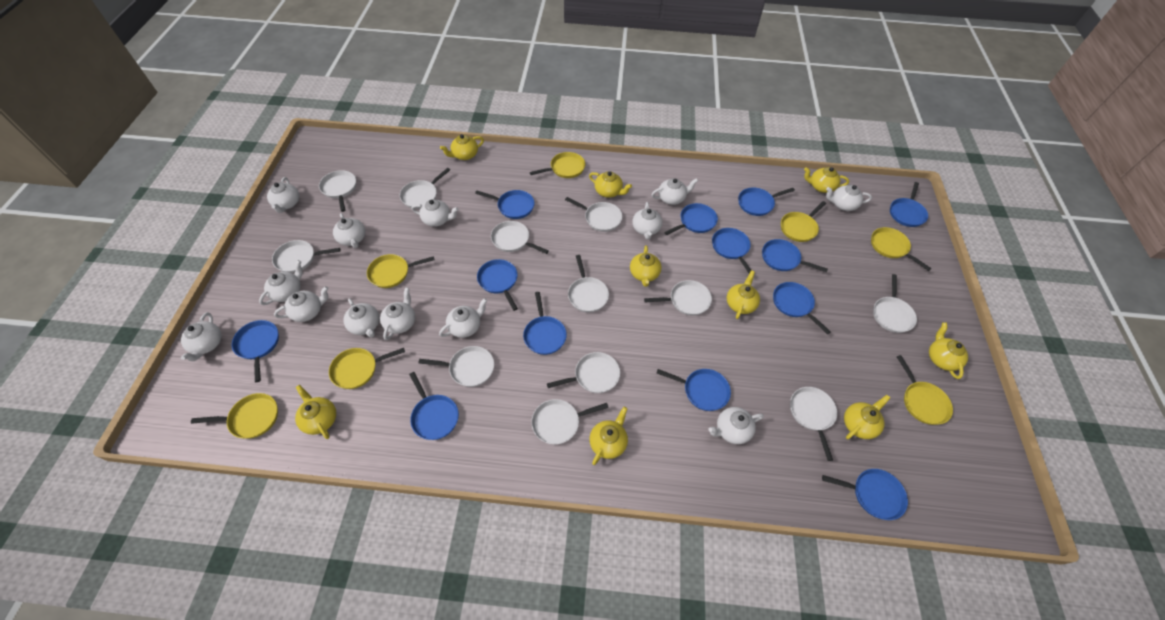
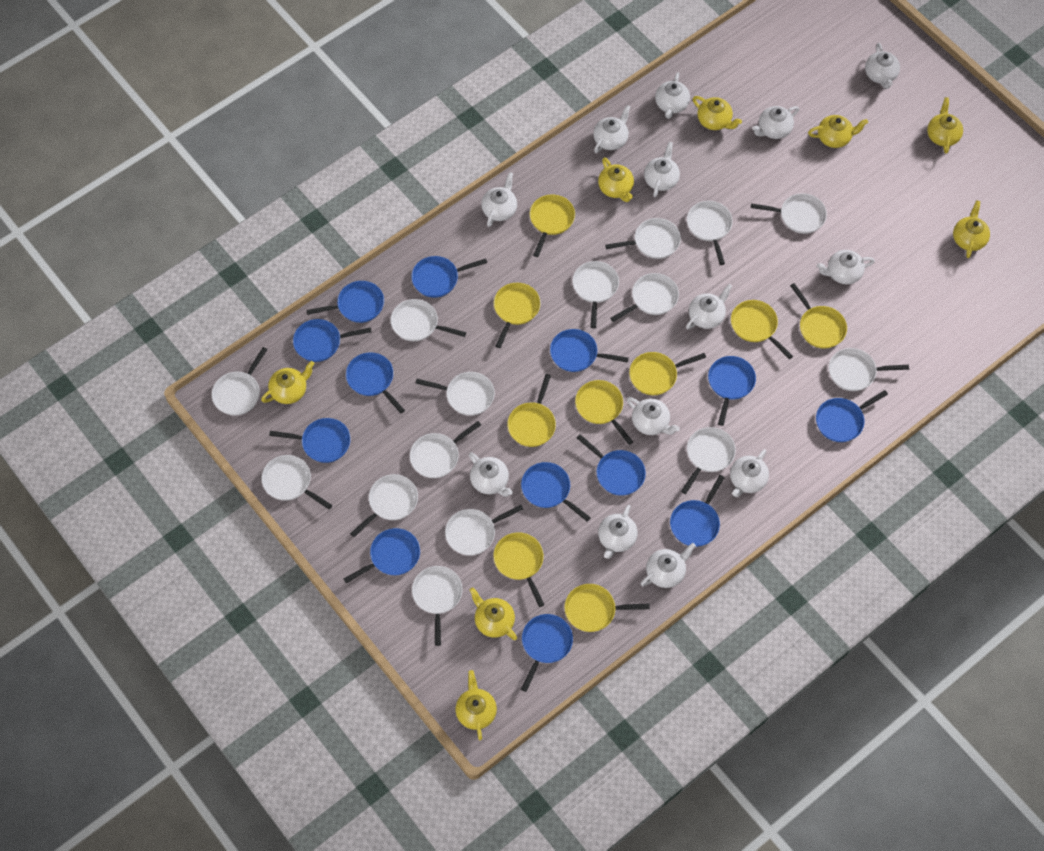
white pan: 12 -> 15
yellow pan: 7 -> 9
yellow teapot: 9 -> 8

